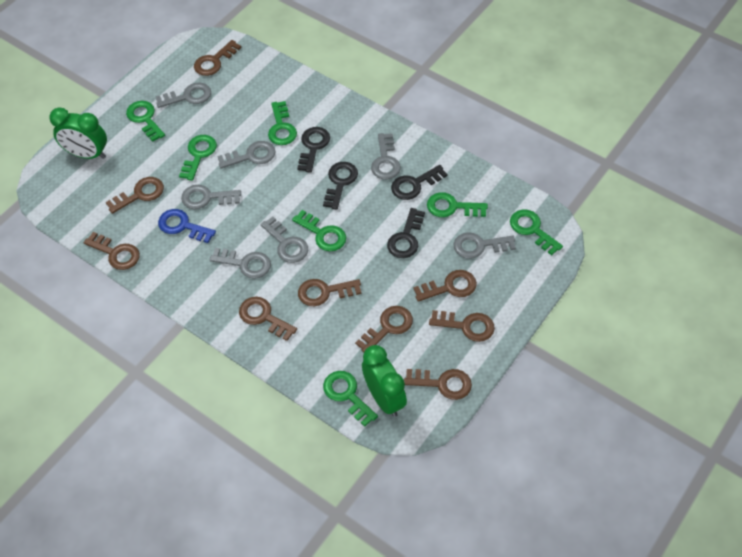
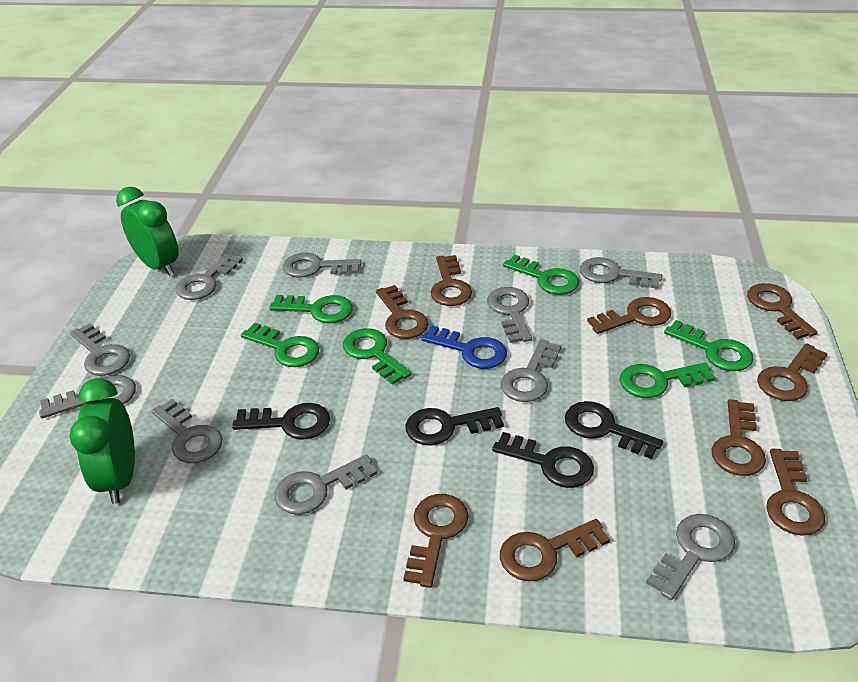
green key: 7 -> 6
grey key: 7 -> 10

